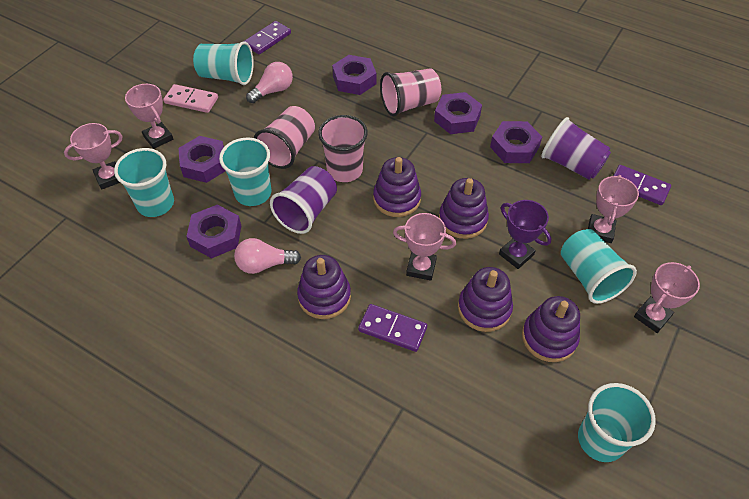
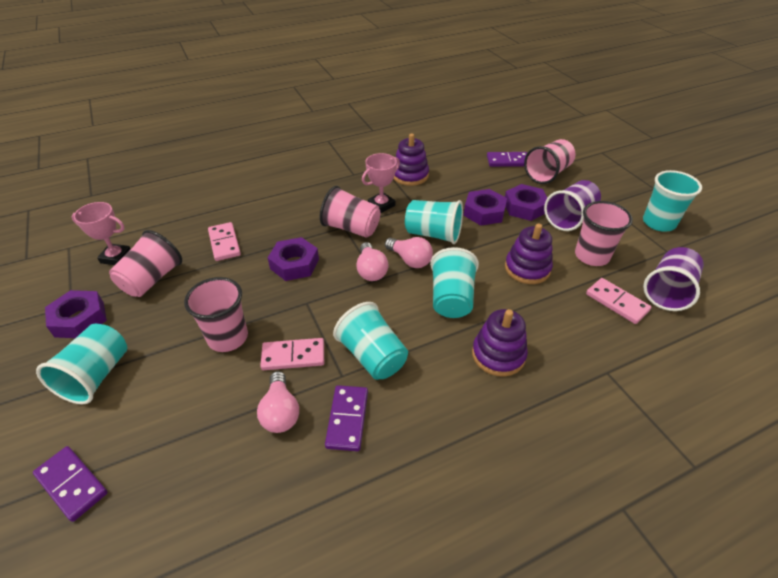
pink cup: 3 -> 5
pink domino: 1 -> 3
pink light bulb: 2 -> 3
pink trophy: 5 -> 2
purple nut: 5 -> 4
purple stacking toy: 5 -> 3
purple trophy: 1 -> 0

